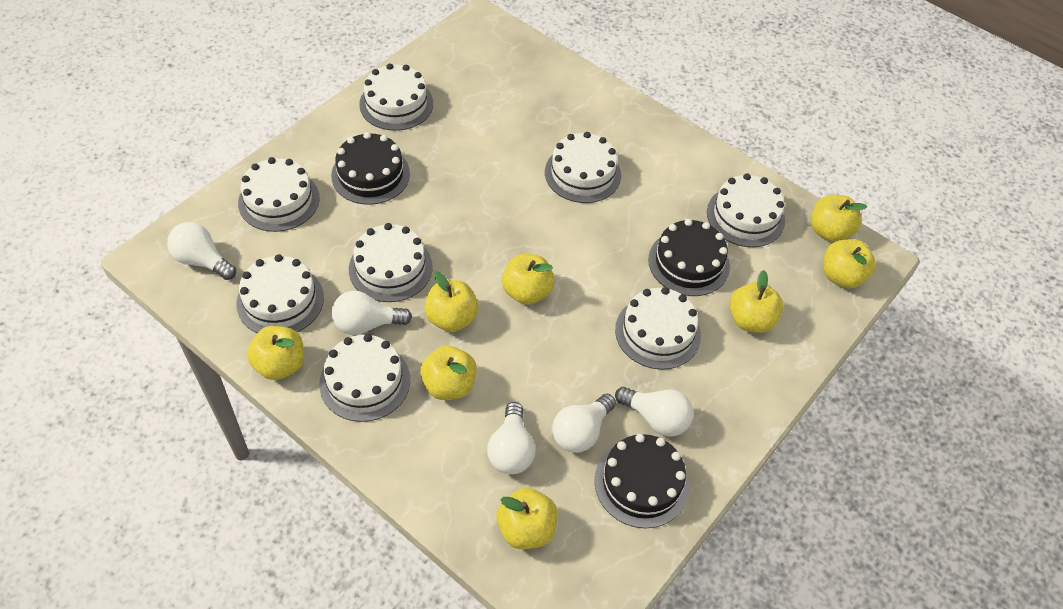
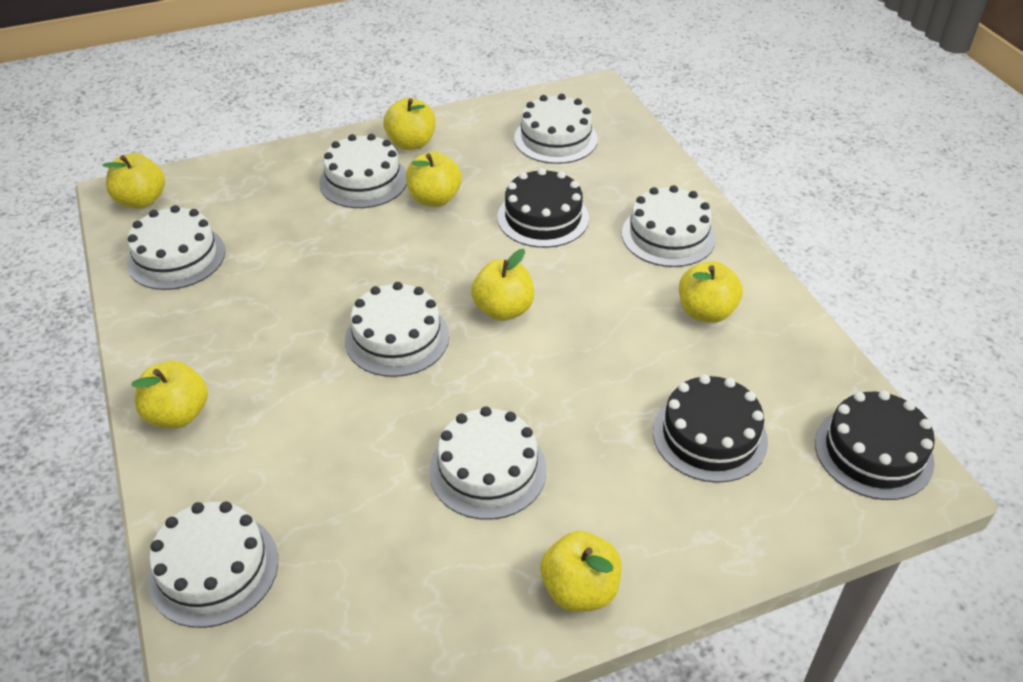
white cake: 8 -> 7
white light bulb: 5 -> 0
yellow apple: 8 -> 7

